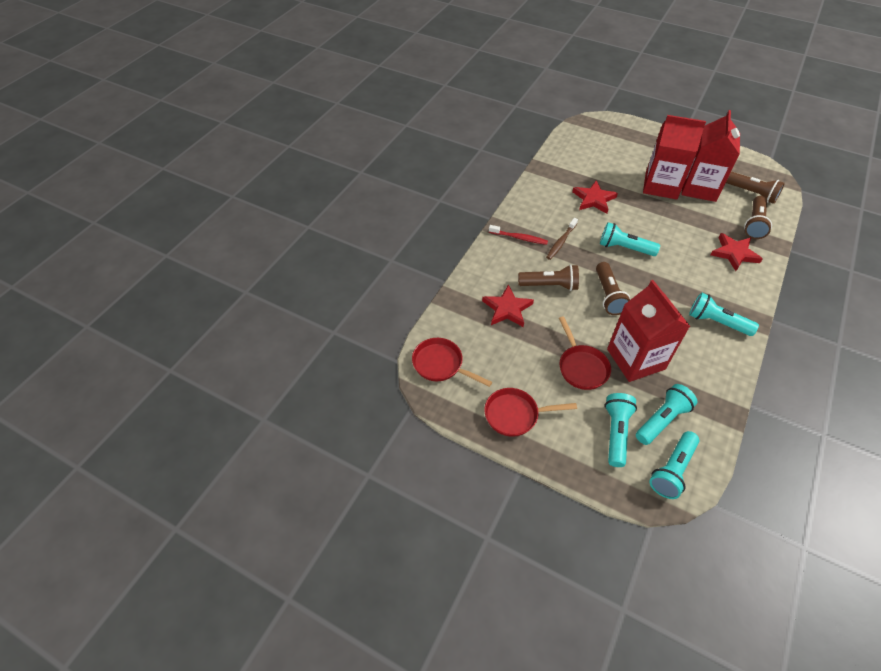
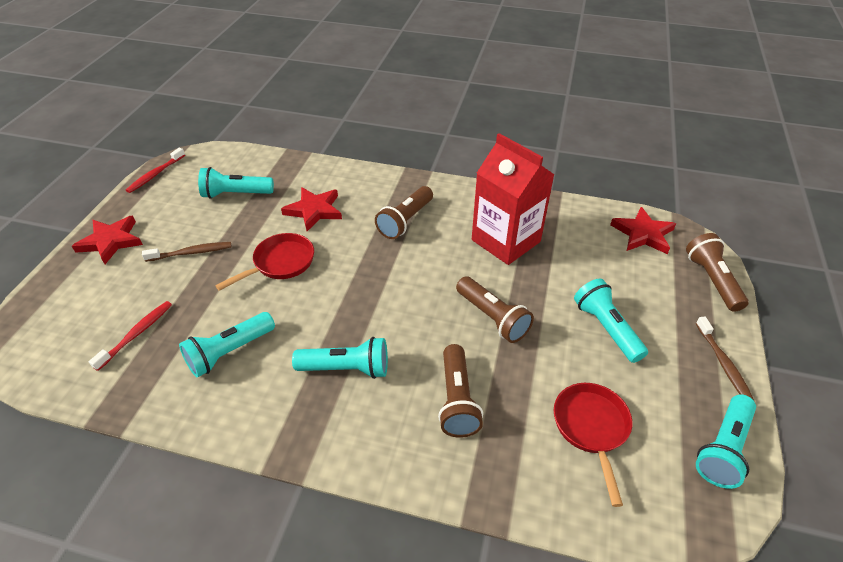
brown toothbrush: 1 -> 2
red carton: 3 -> 1
red pan: 3 -> 2
red toothbrush: 1 -> 2

